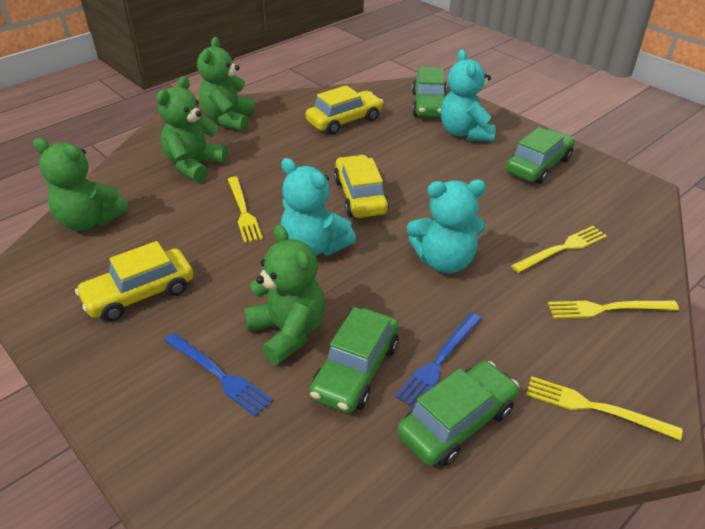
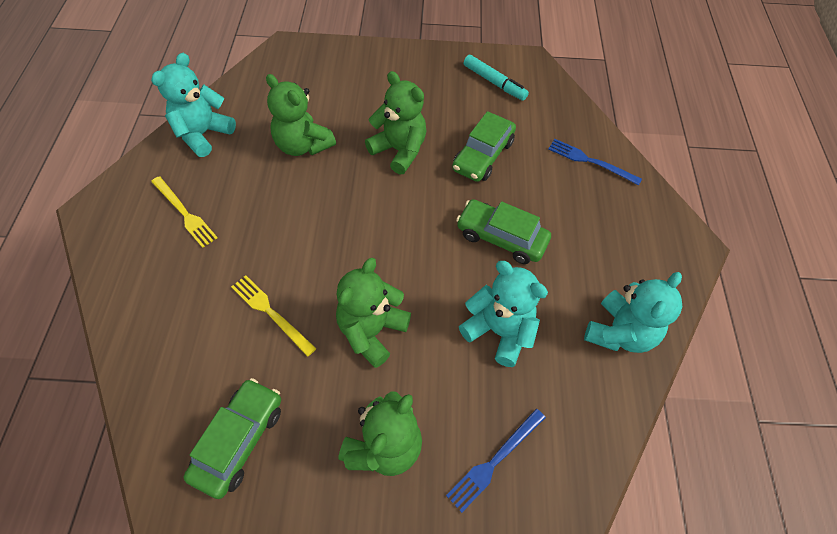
green car: 4 -> 3
turquoise marker: 0 -> 1
yellow car: 3 -> 0
yellow fork: 4 -> 2

